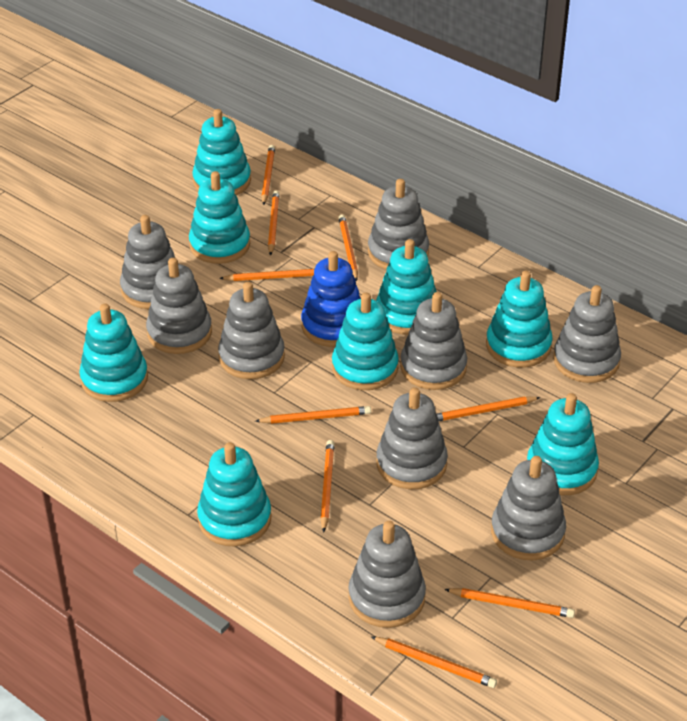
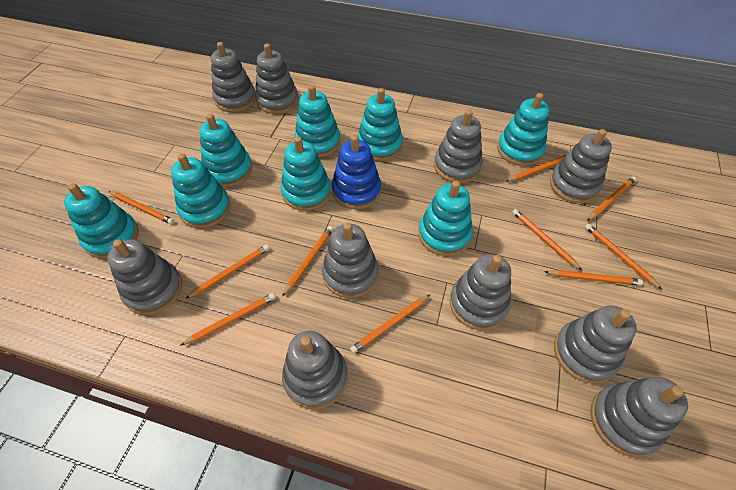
grey stacking toy: 9 -> 10
orange pencil: 9 -> 10

